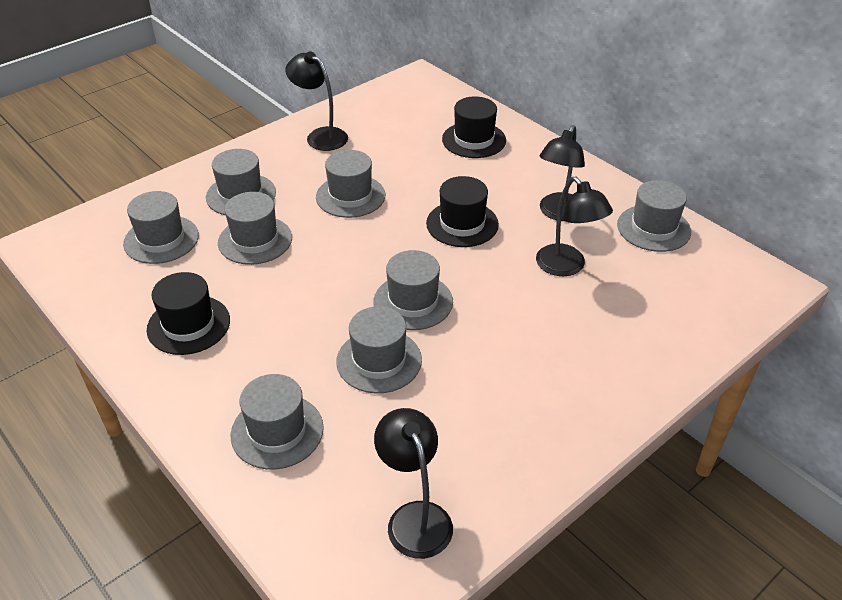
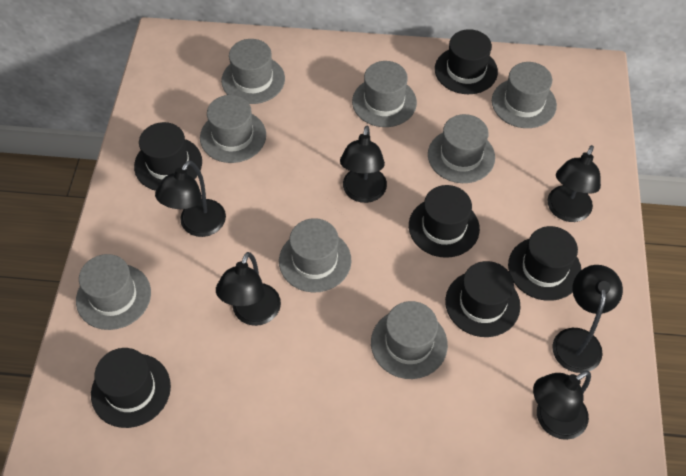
black hat: 3 -> 6
black lamp: 4 -> 6

